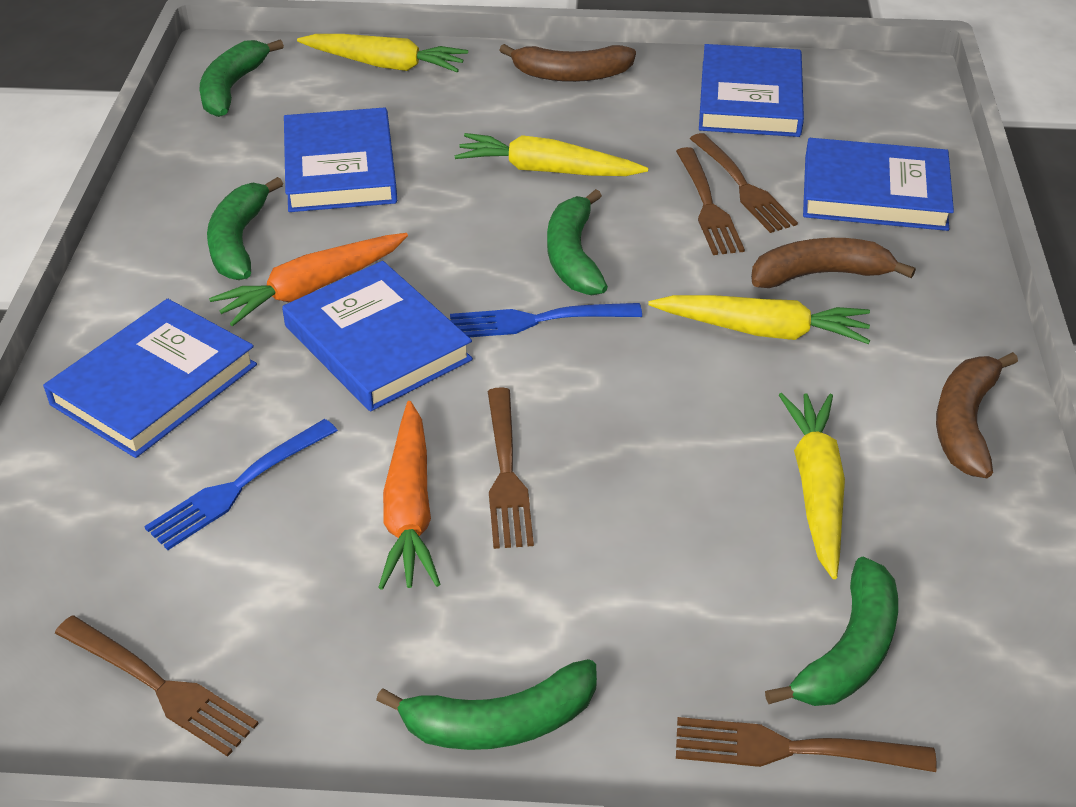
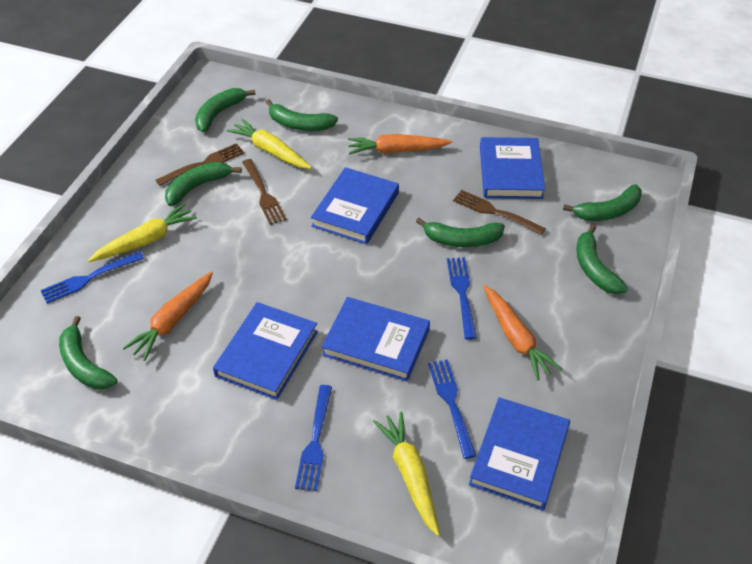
blue fork: 2 -> 4
brown banana: 3 -> 0
brown fork: 5 -> 3
green banana: 5 -> 7
orange carrot: 2 -> 3
yellow carrot: 4 -> 3

